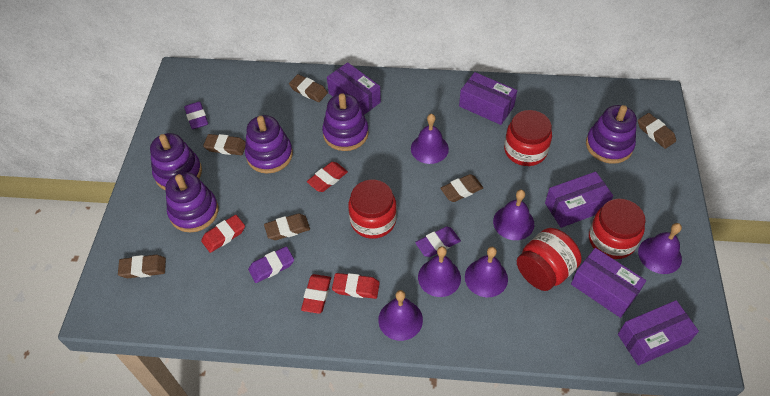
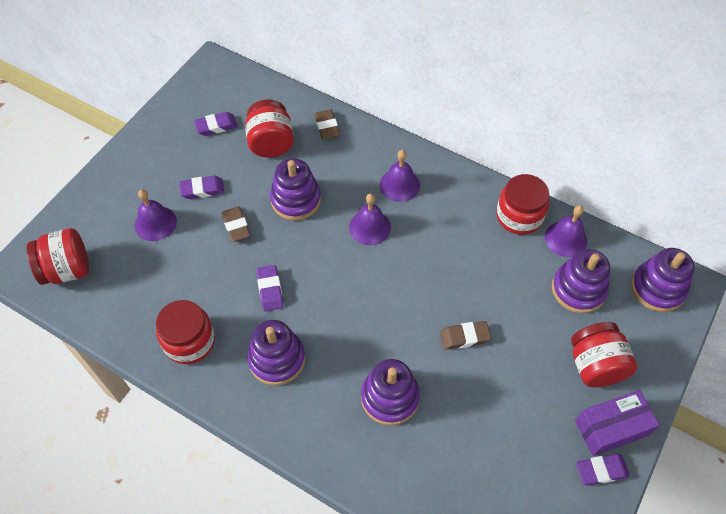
brown eraser: 6 -> 3
purple bell: 6 -> 4
purple box: 5 -> 1
purple eraser: 3 -> 4
red eraser: 4 -> 0
red jar: 4 -> 5

